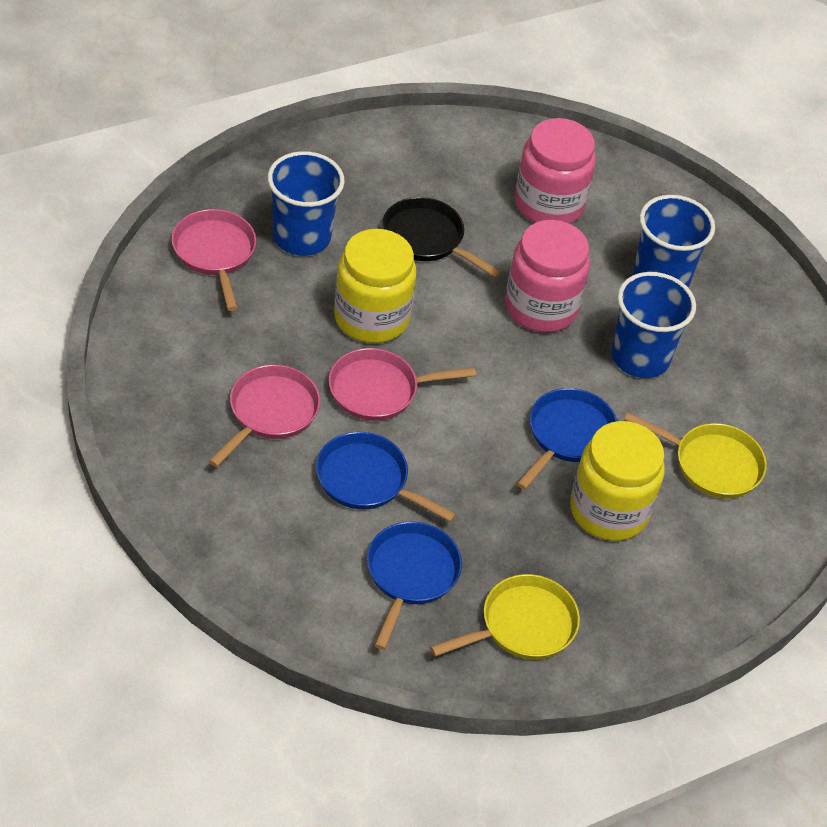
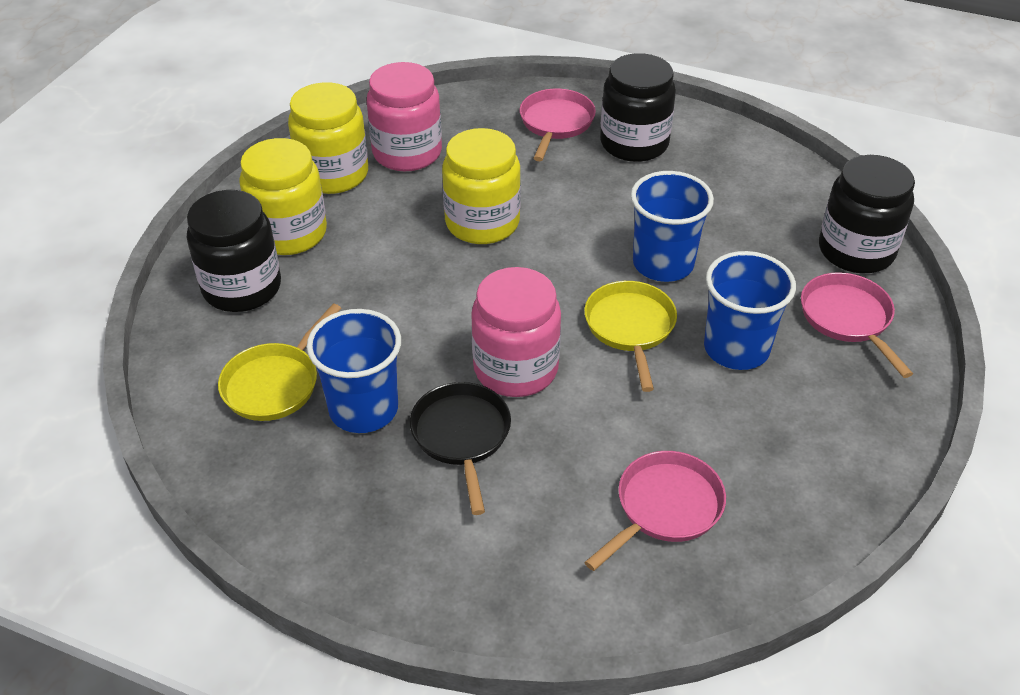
black jar: 0 -> 3
blue pan: 3 -> 0
yellow jar: 2 -> 3

